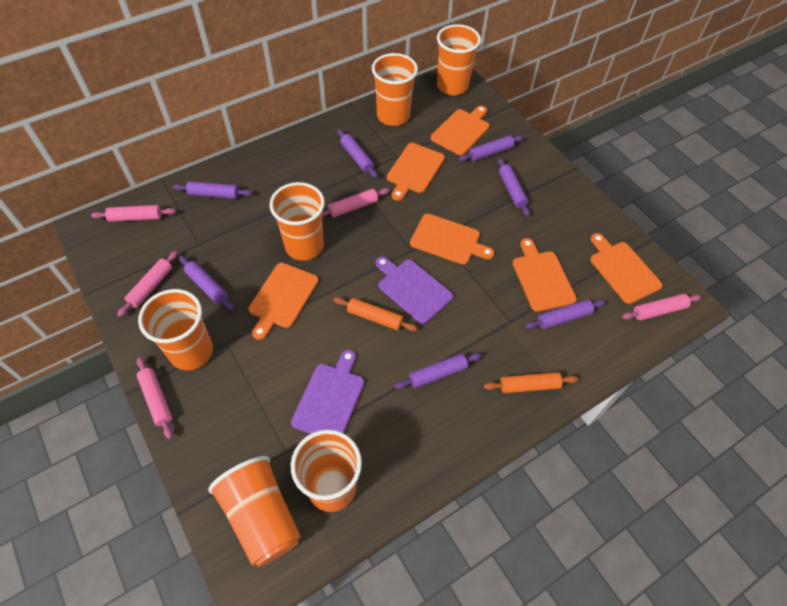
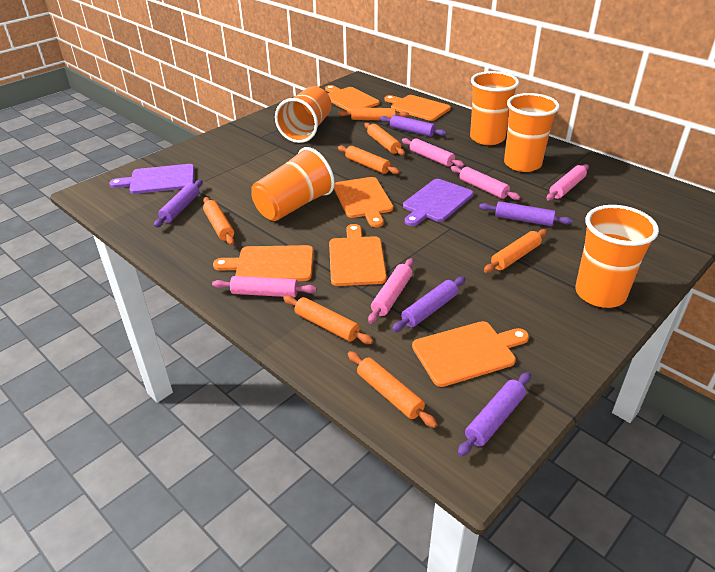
orange cup: 6 -> 5
orange rolling pin: 2 -> 7
purple rolling pin: 7 -> 5

